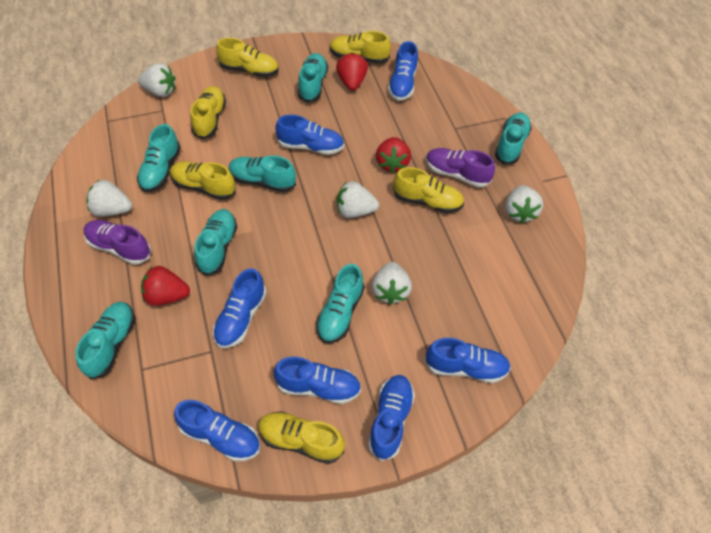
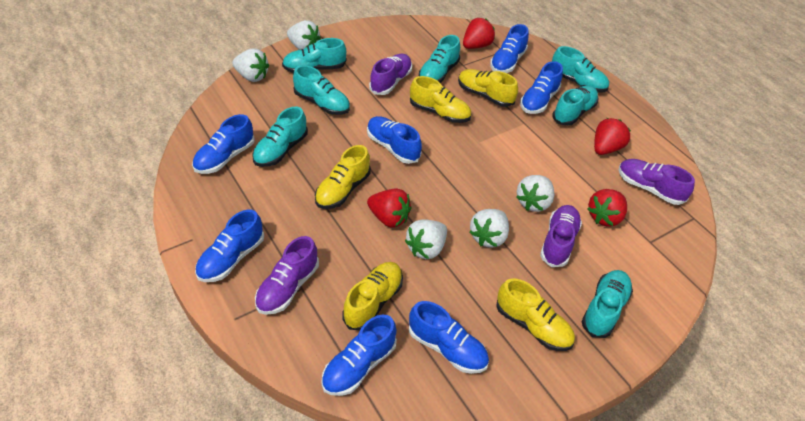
purple shoe: 2 -> 4
red strawberry: 3 -> 4
yellow shoe: 6 -> 5

